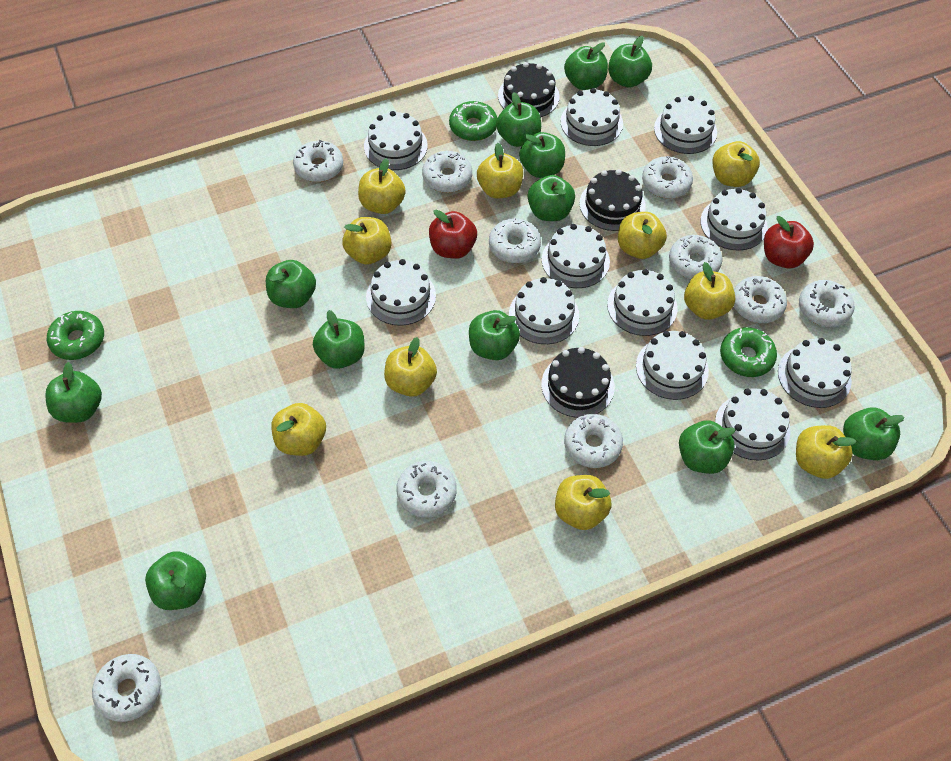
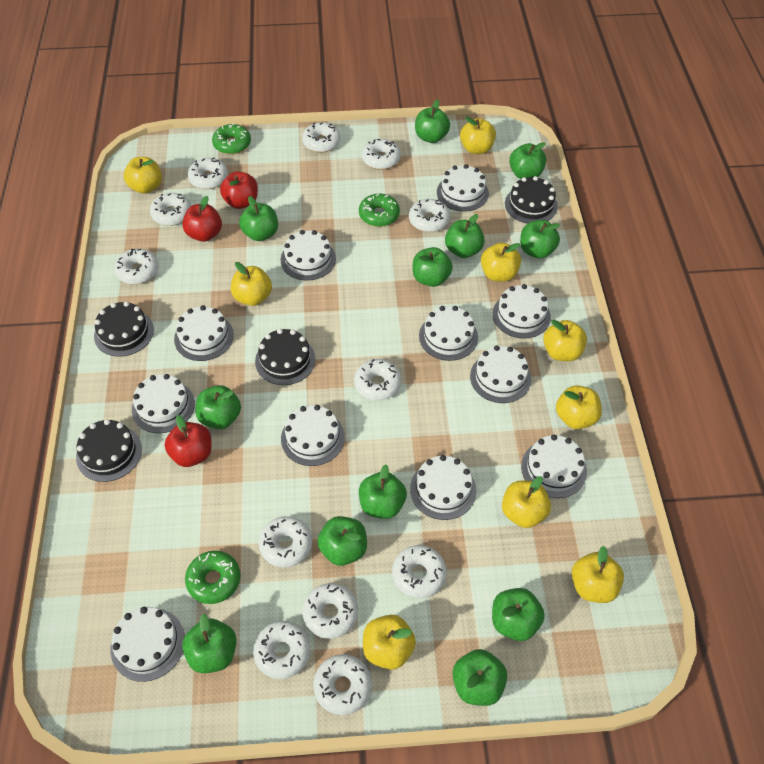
black cake: 3 -> 4
red apple: 2 -> 3
white donut: 10 -> 12
yellow apple: 10 -> 9

